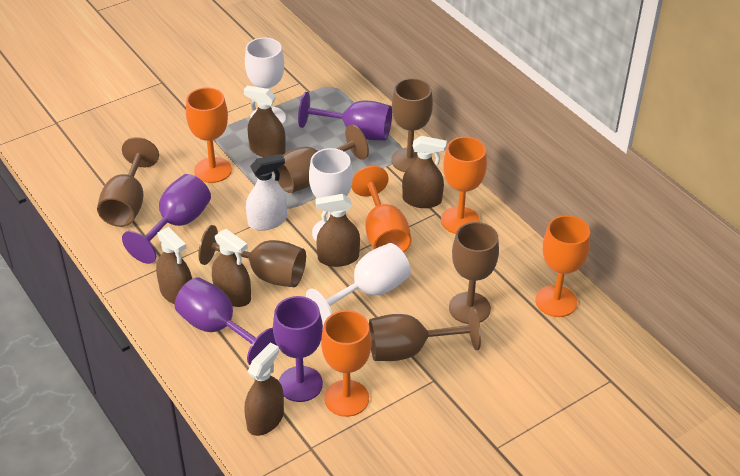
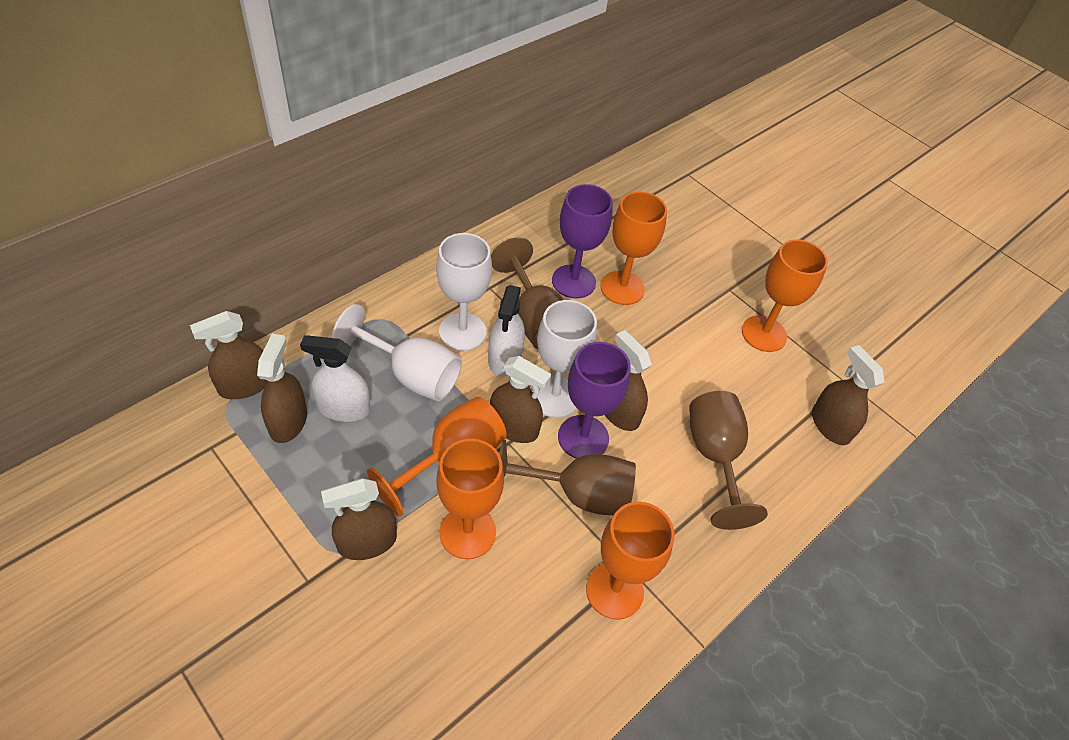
brown goblet: 6 -> 3
purple goblet: 4 -> 2
white spray bottle: 1 -> 2

